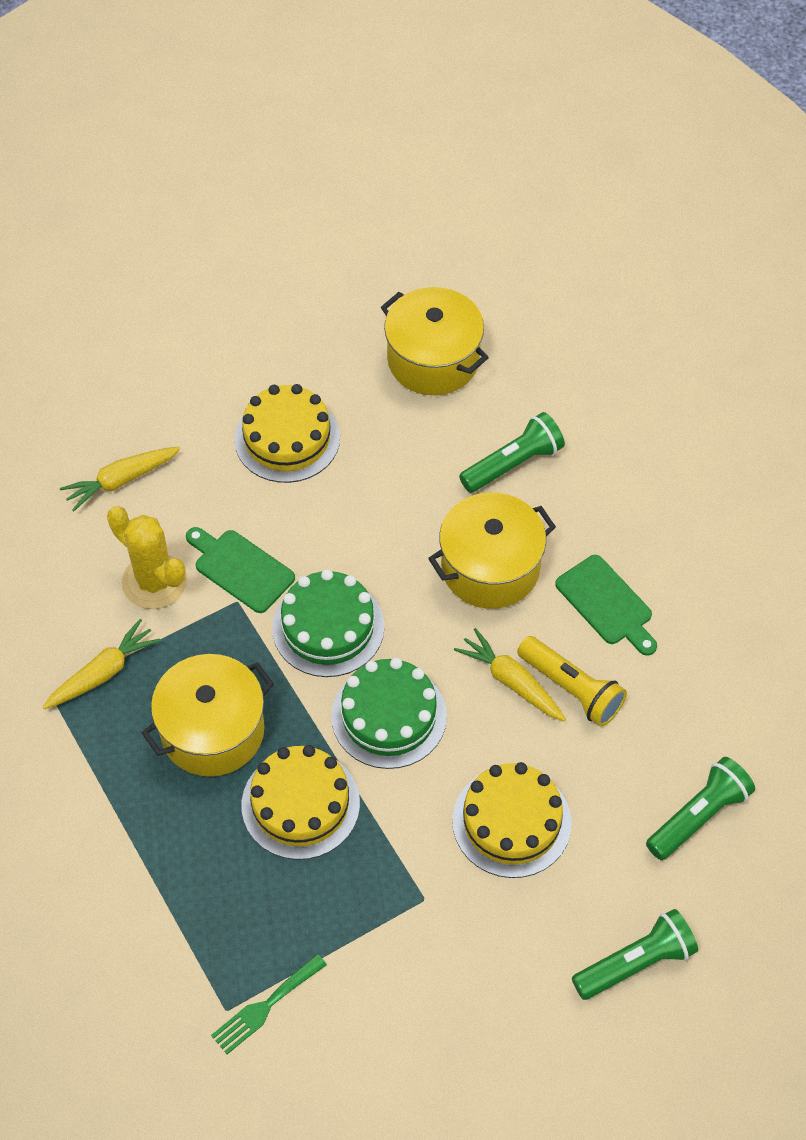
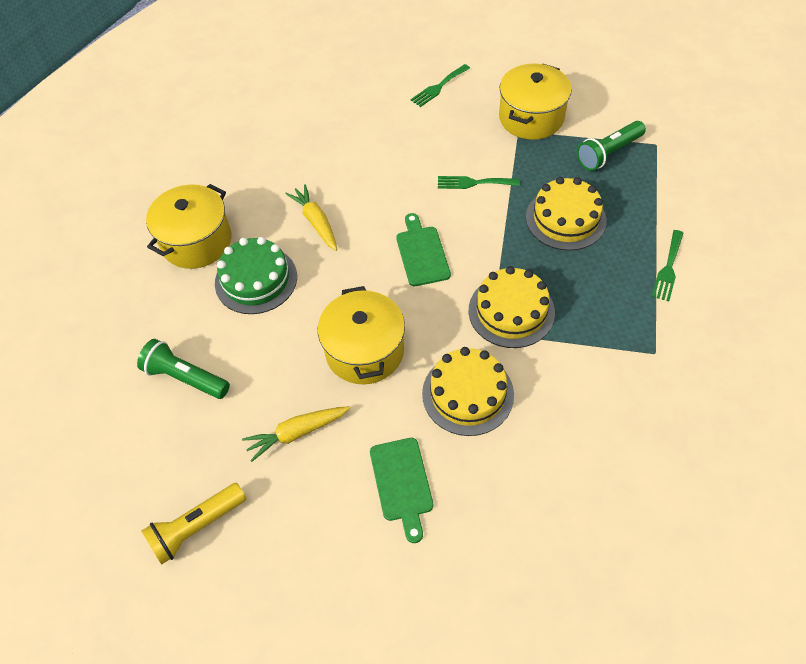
green cake: 2 -> 1
green flashlight: 3 -> 2
green fork: 1 -> 3
yellow cactus: 1 -> 0
yellow carrot: 3 -> 2

